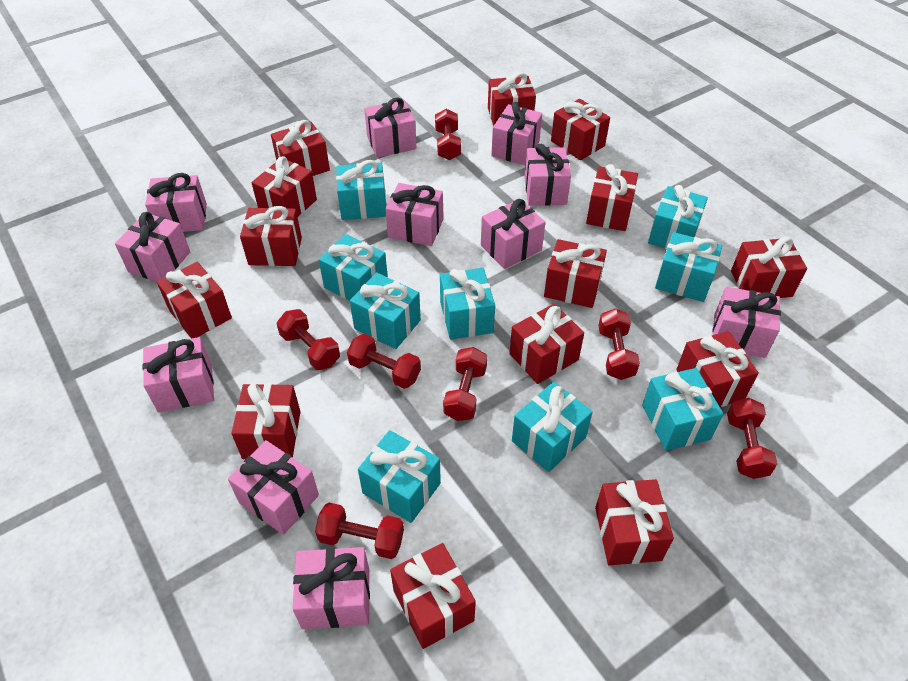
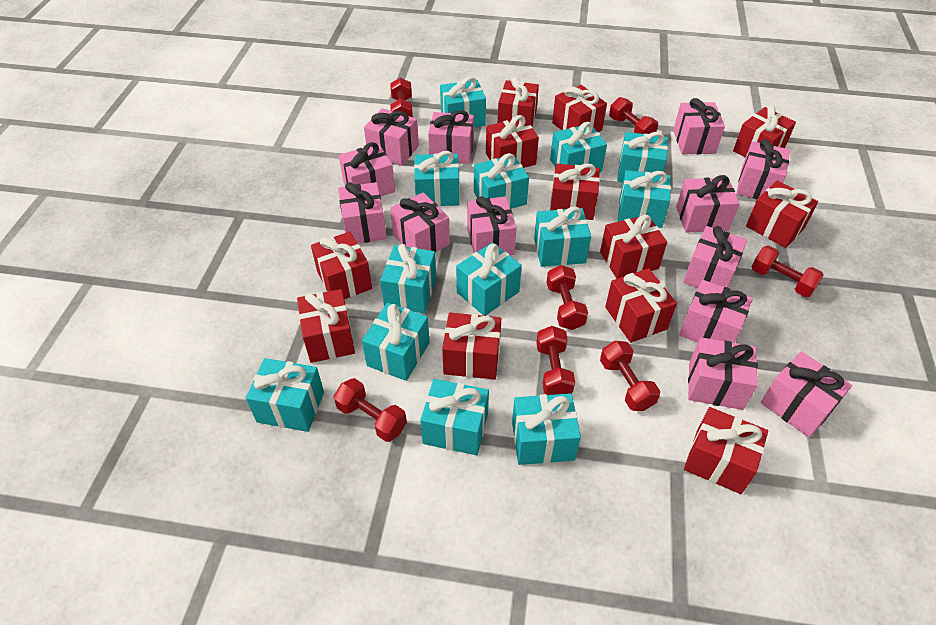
pink gift: 11 -> 13
red gift: 14 -> 12
turquoise gift: 9 -> 13

